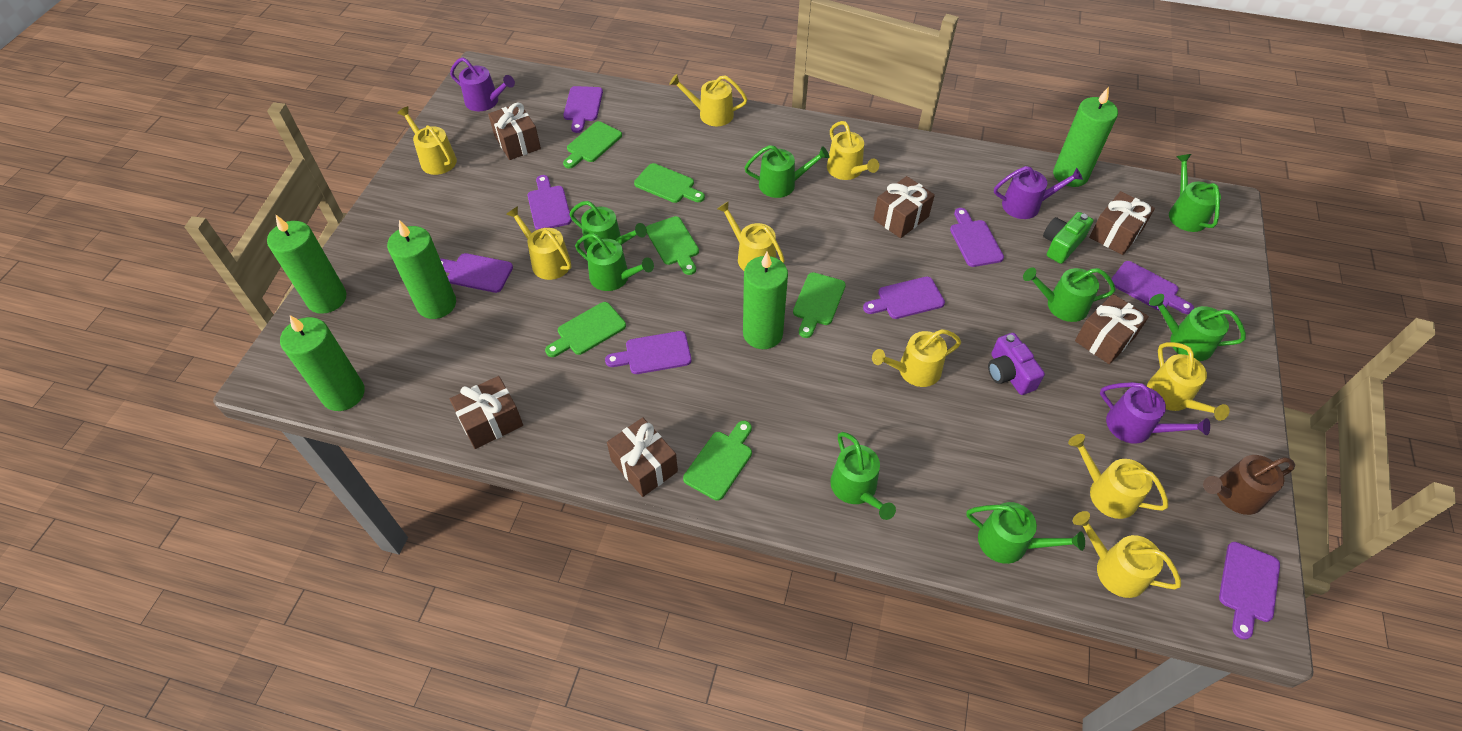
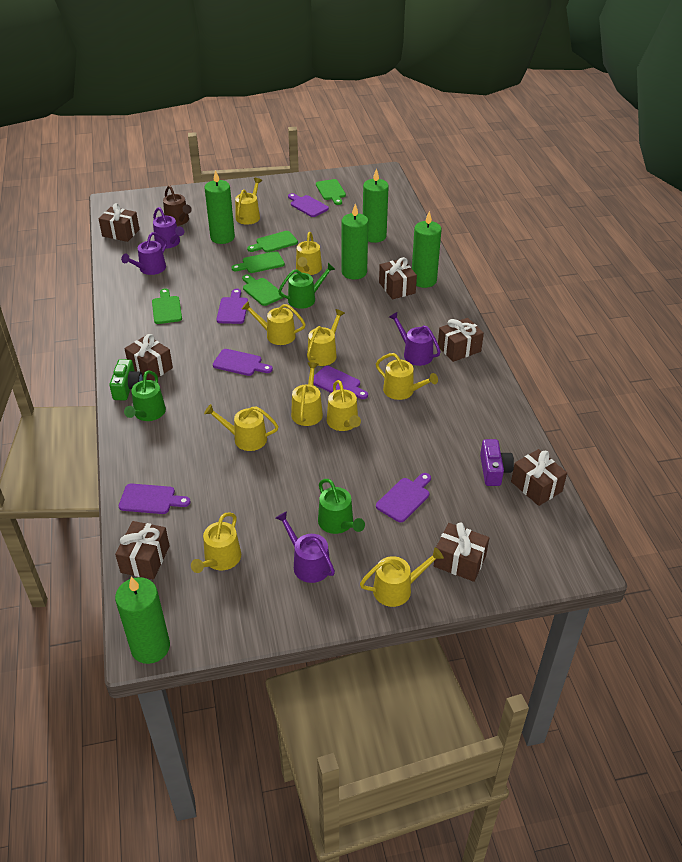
brown gift: 6 -> 7
green cutting board: 6 -> 5
green watering can: 8 -> 3
purple cutting board: 8 -> 6
purple watering can: 3 -> 4
yellow watering can: 9 -> 10

